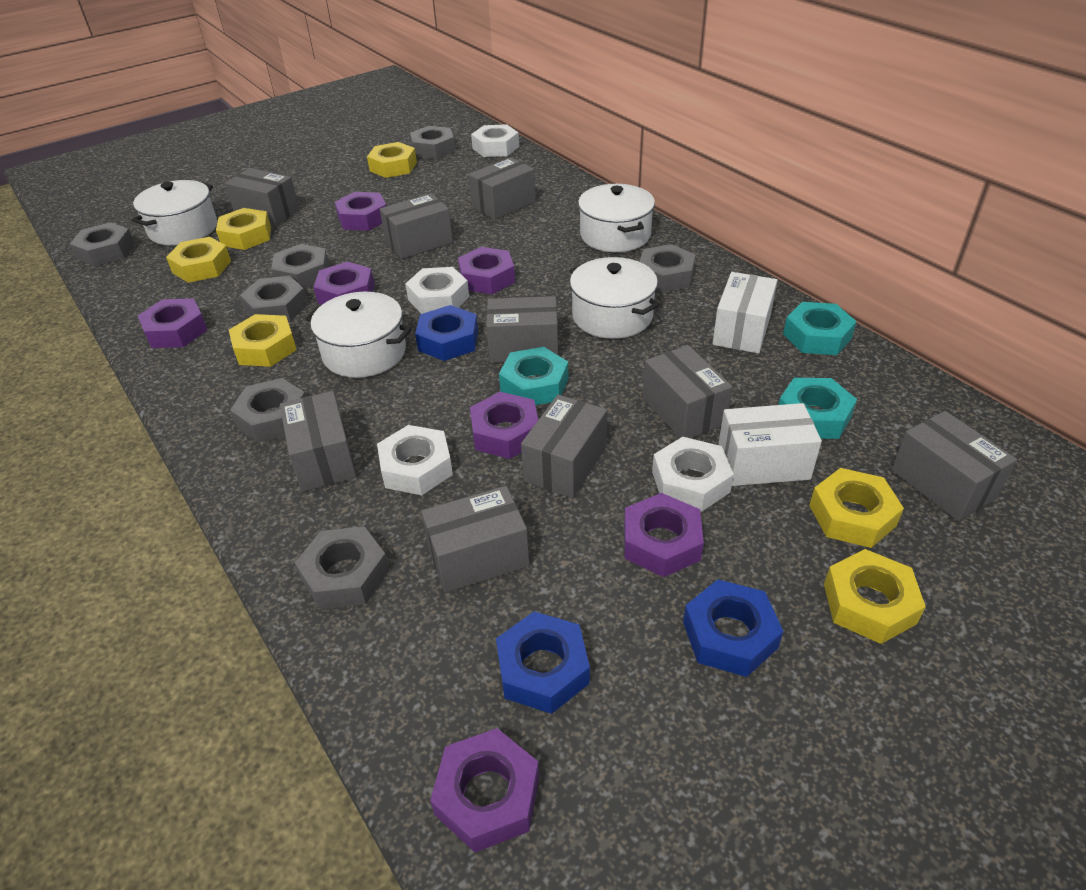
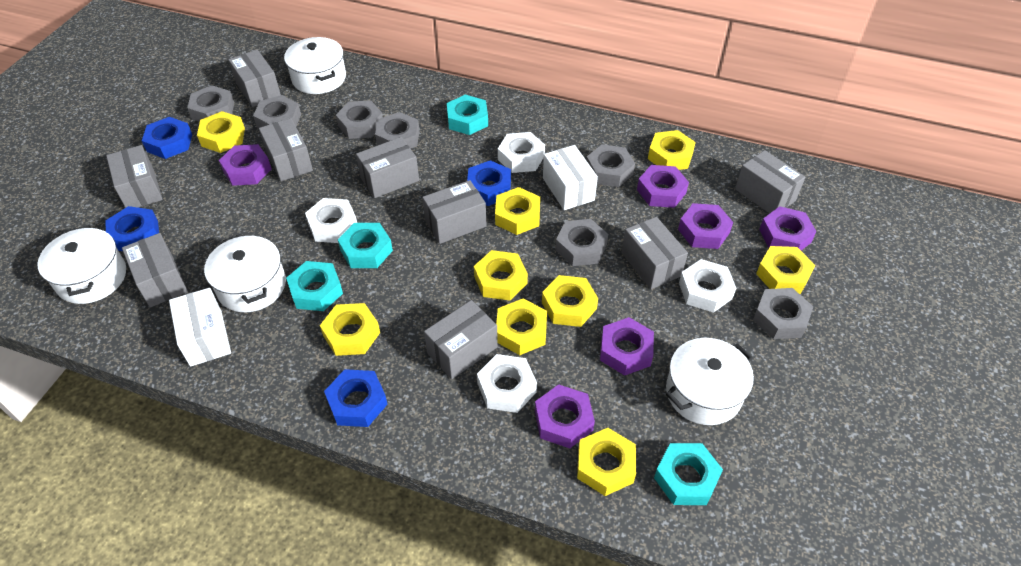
blue nut: 3 -> 4
purple nut: 7 -> 6
turquoise nut: 3 -> 4
yellow nut: 6 -> 9

